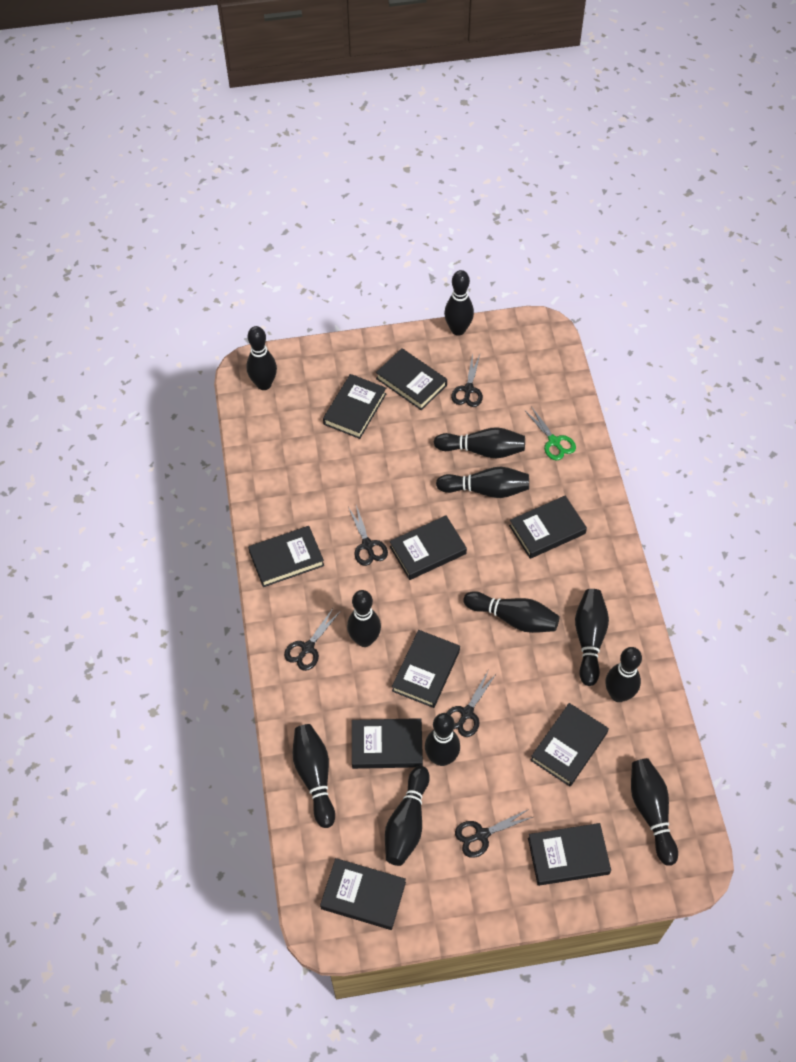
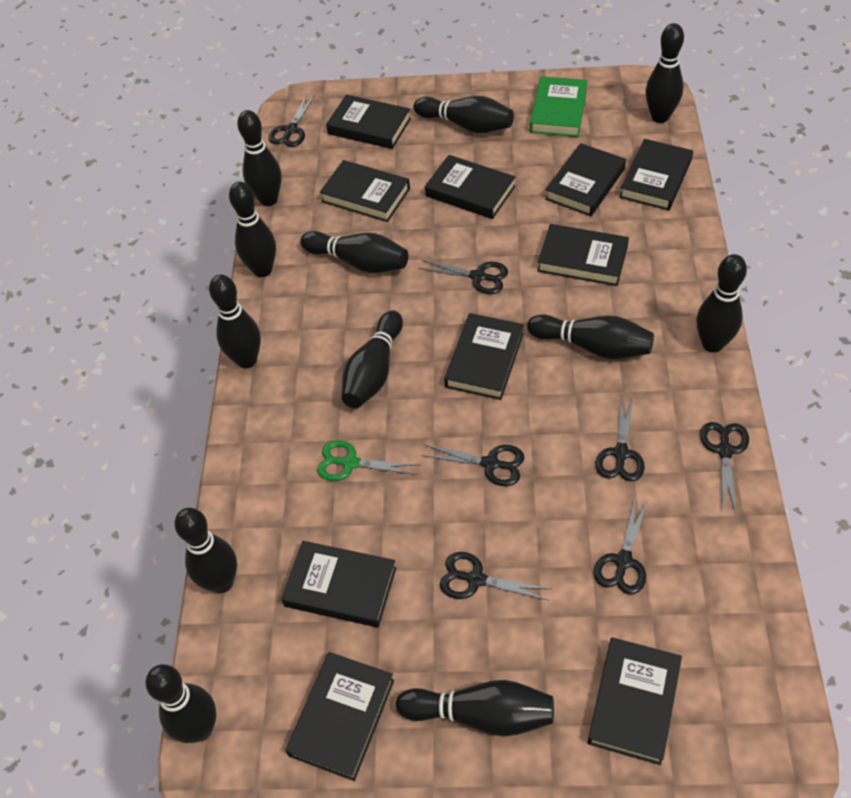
black scissors: 5 -> 7
green book: 0 -> 1

